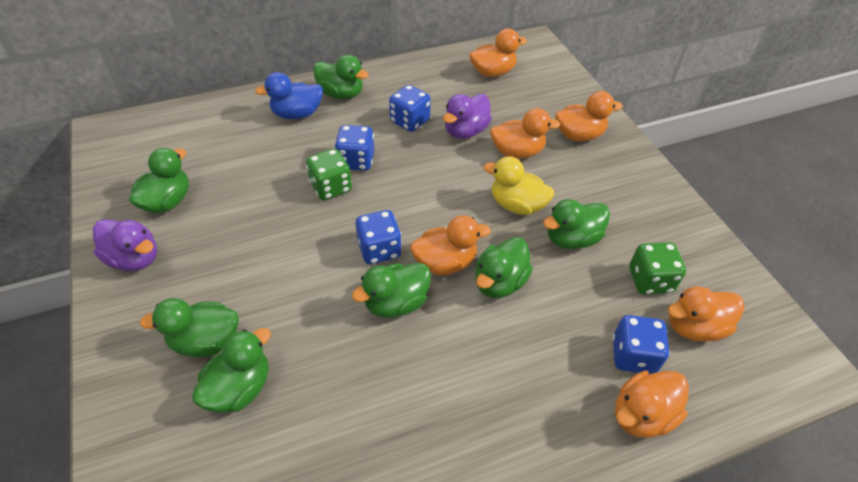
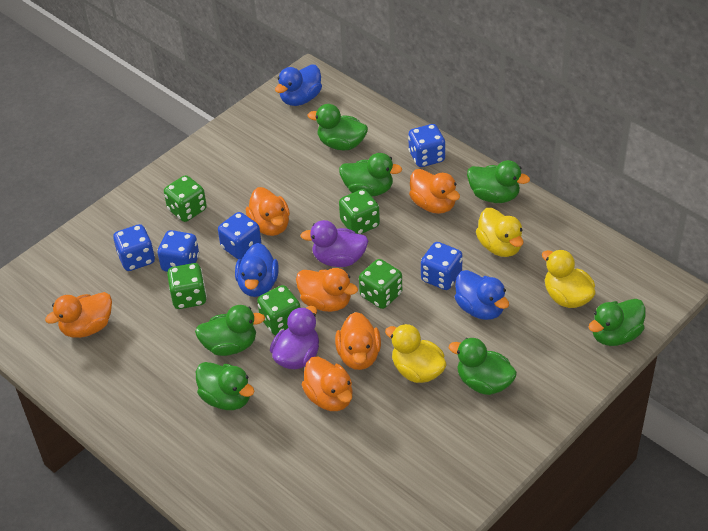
blue dice: 4 -> 5
blue duck: 1 -> 3
green dice: 2 -> 5
yellow duck: 1 -> 3

